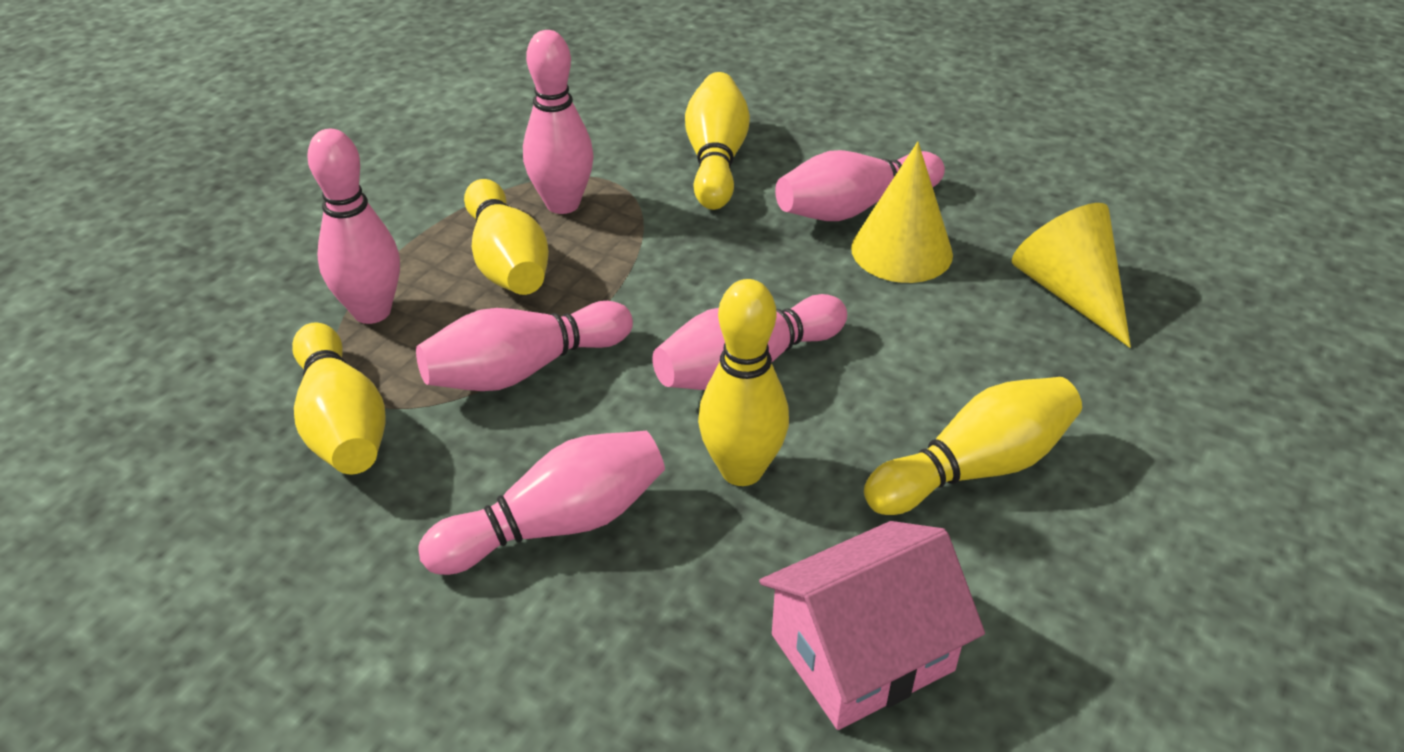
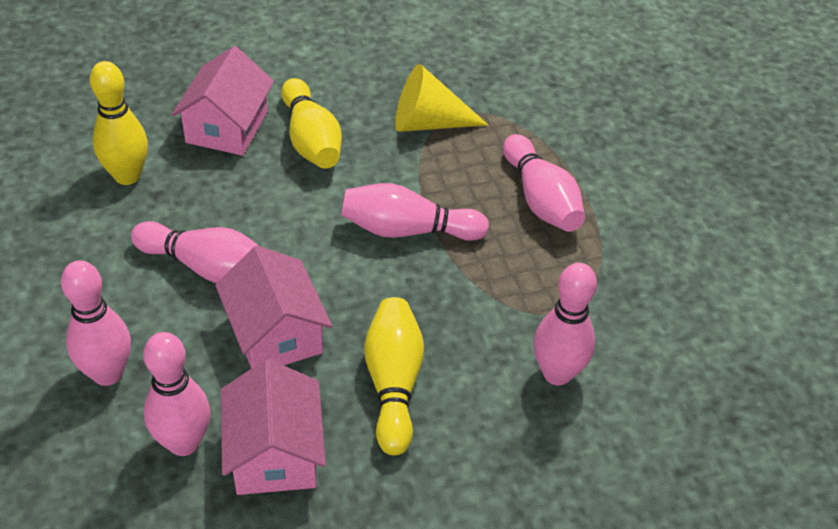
pink house: 1 -> 3
yellow bowling pin: 5 -> 3
yellow cone: 2 -> 1

